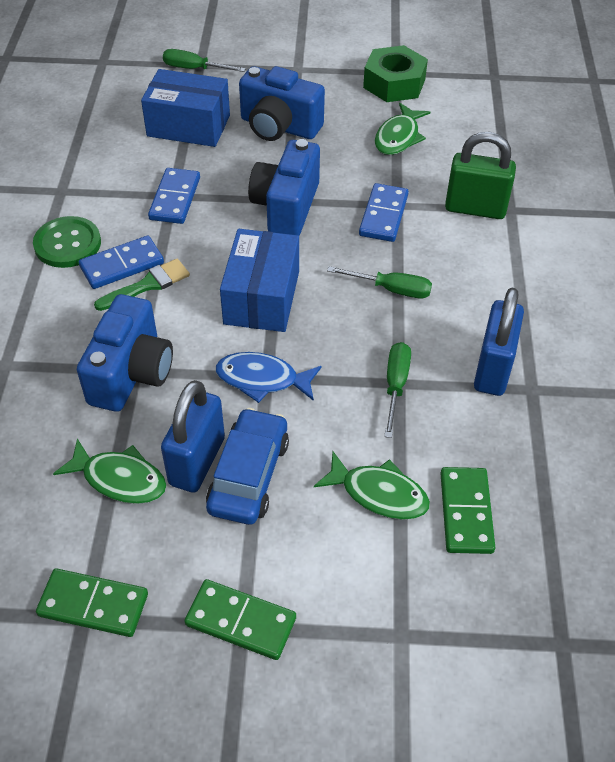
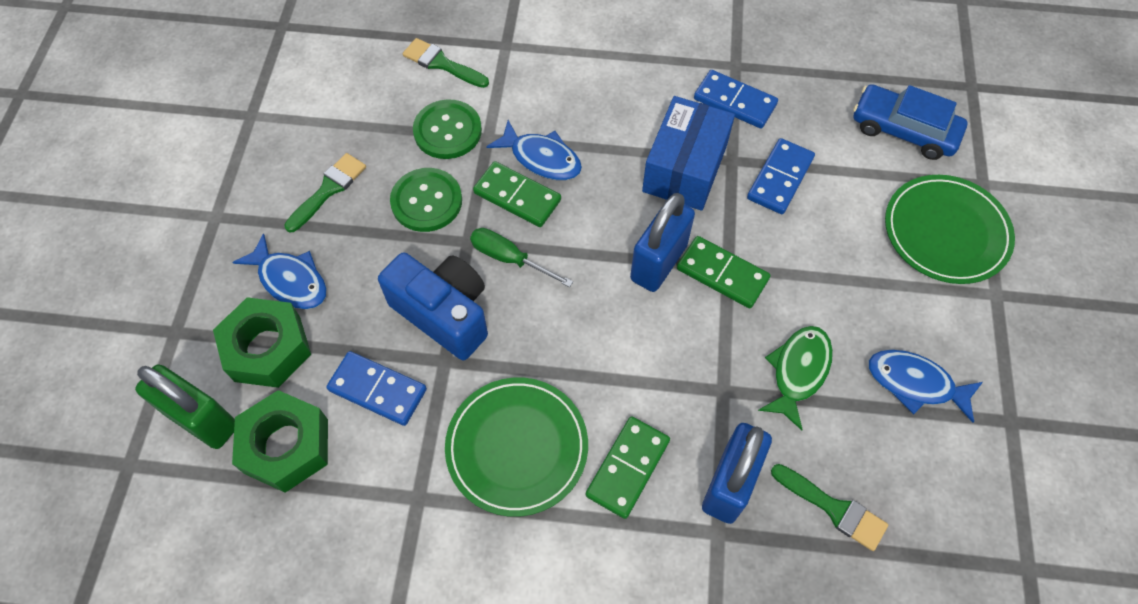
blue box: 2 -> 1
blue camera: 3 -> 1
blue fish: 1 -> 3
green brush: 1 -> 3
green button: 1 -> 2
green fish: 3 -> 1
green nut: 1 -> 2
green plate: 0 -> 2
green screwdriver: 3 -> 1

